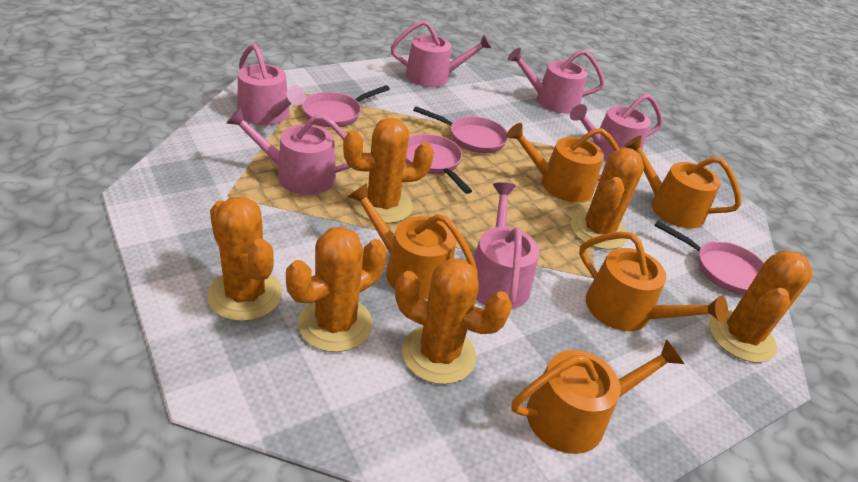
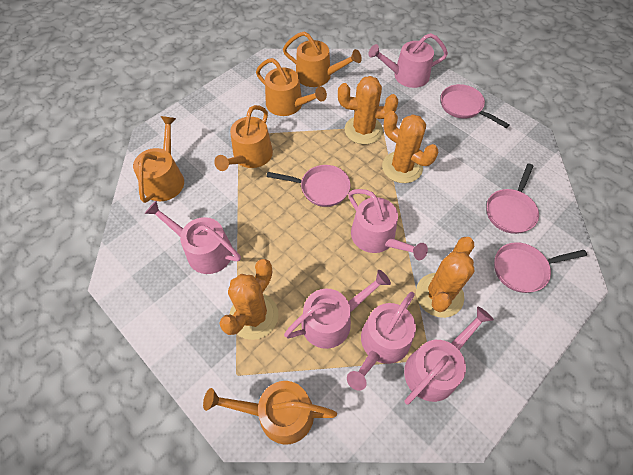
orange cactus: 6 -> 4

